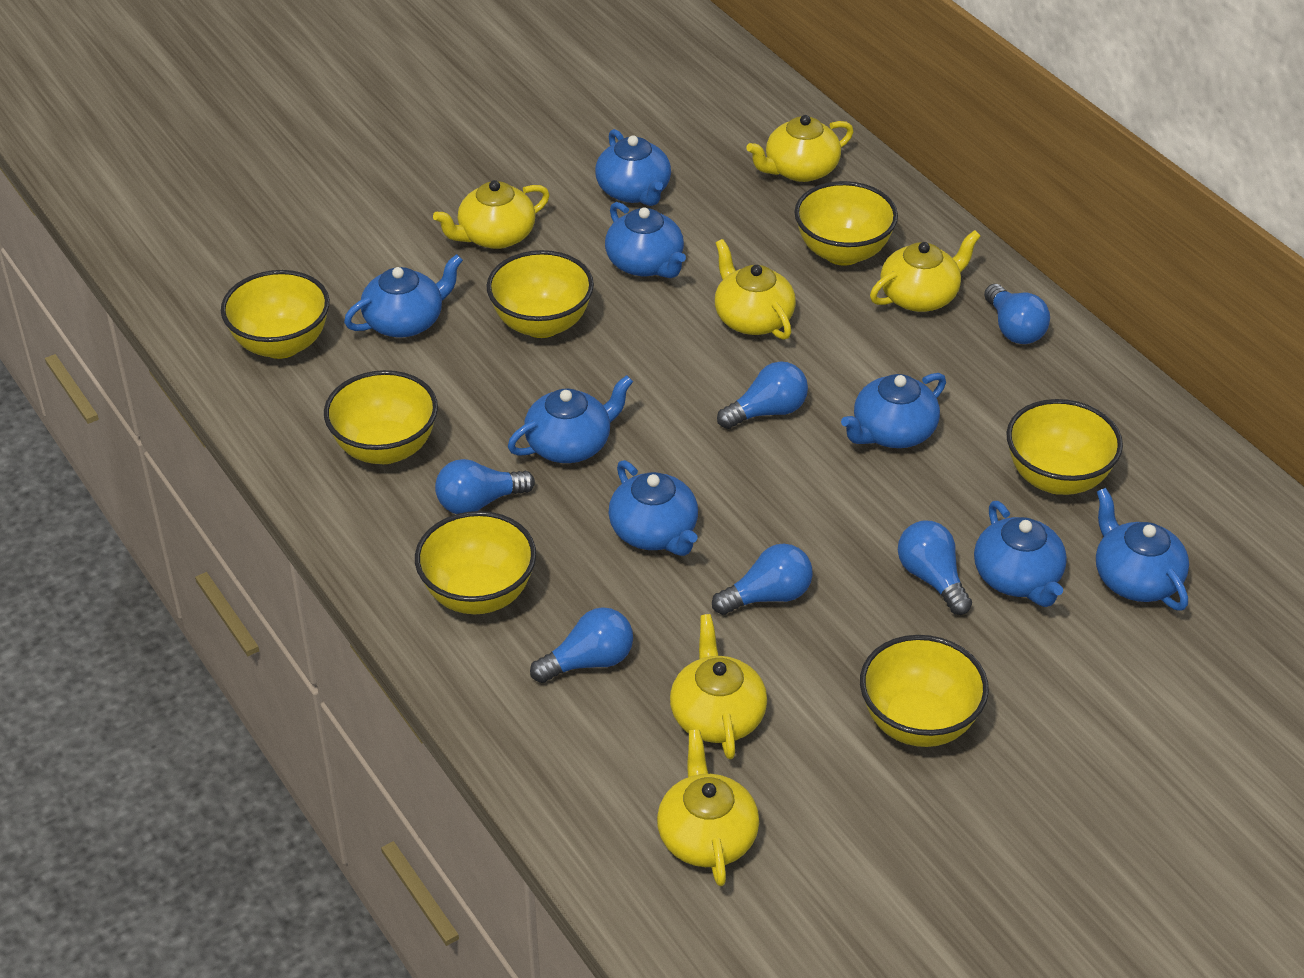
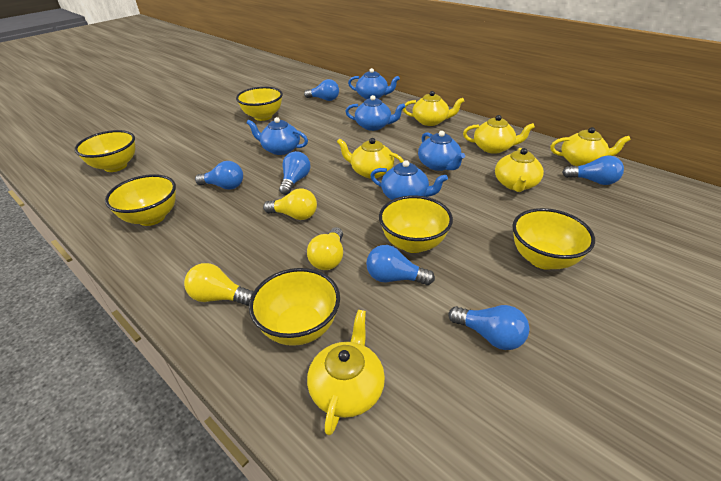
blue teapot: 8 -> 5
yellow bowl: 7 -> 6
yellow light bulb: 0 -> 3

